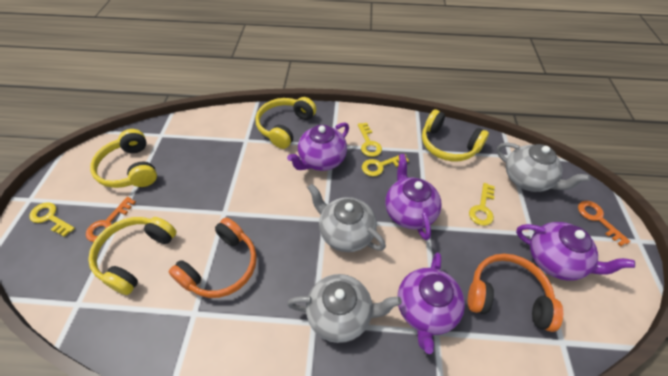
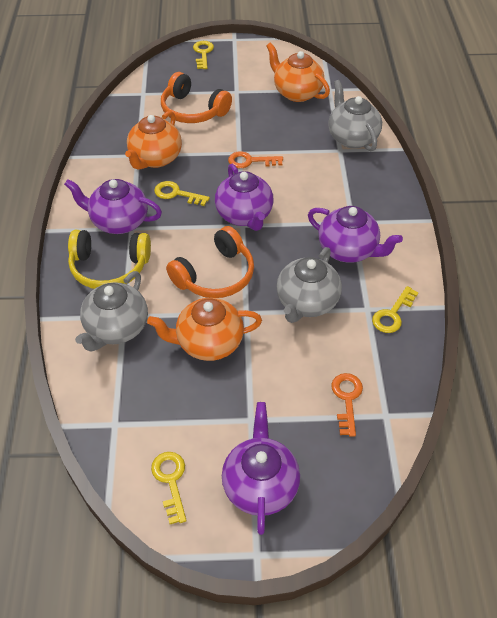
orange teapot: 0 -> 3
yellow headphones: 4 -> 1

